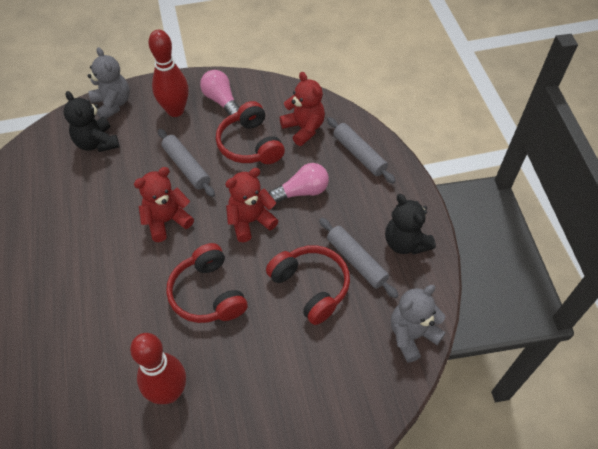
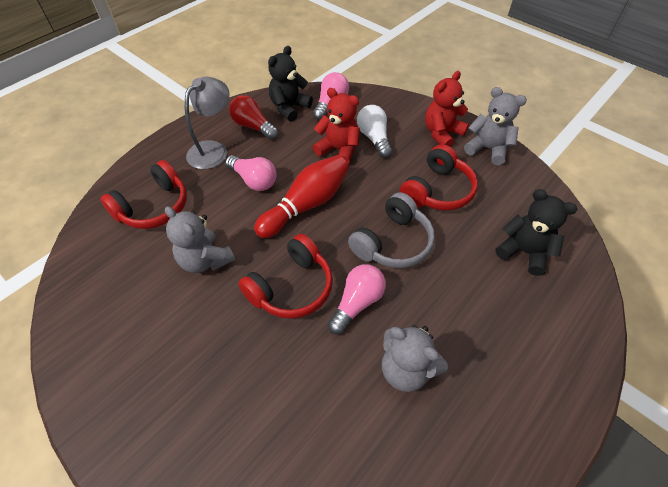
grey headphones: 0 -> 1
grey lamp: 0 -> 1
grey rolling pin: 3 -> 0
grey teddy bear: 2 -> 3
pink light bulb: 2 -> 3
red bowling pin: 2 -> 1
red light bulb: 0 -> 1
red teddy bear: 3 -> 2
white light bulb: 0 -> 1

